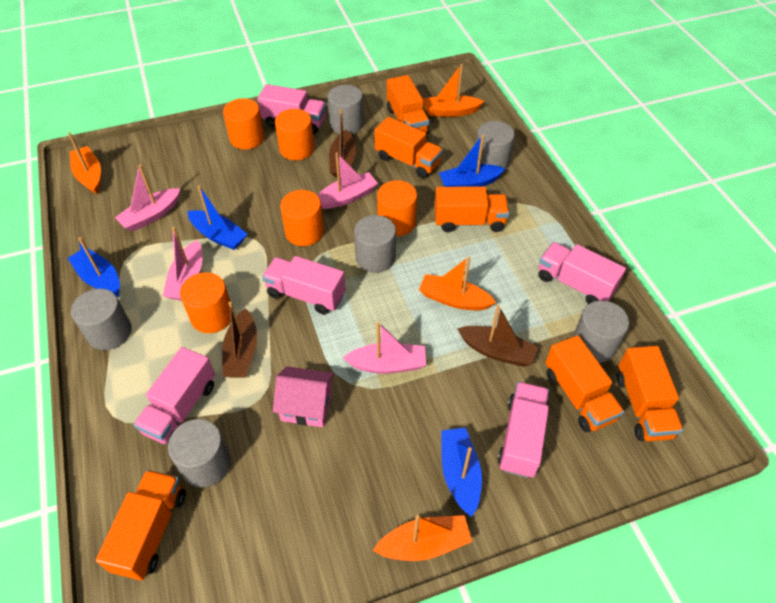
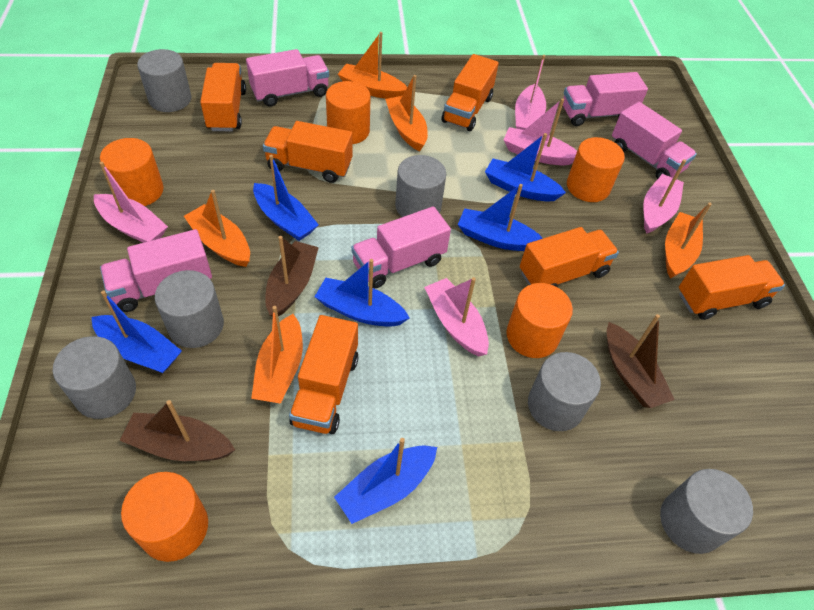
blue boat: 4 -> 6
orange boat: 4 -> 5
pink boat: 4 -> 5
pink house: 1 -> 0

